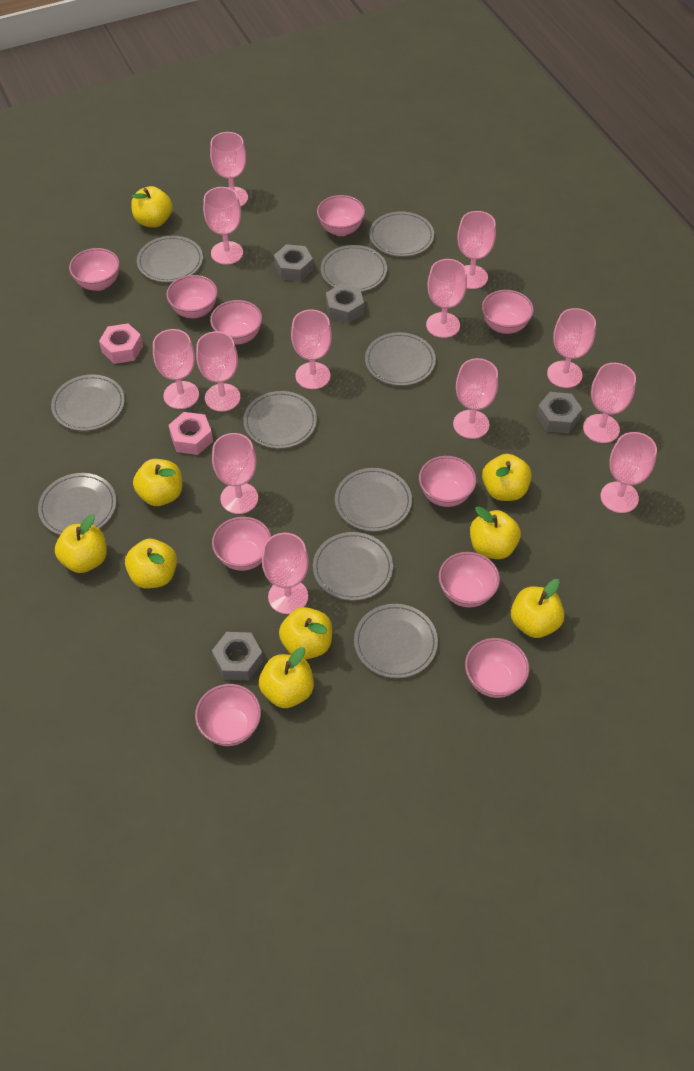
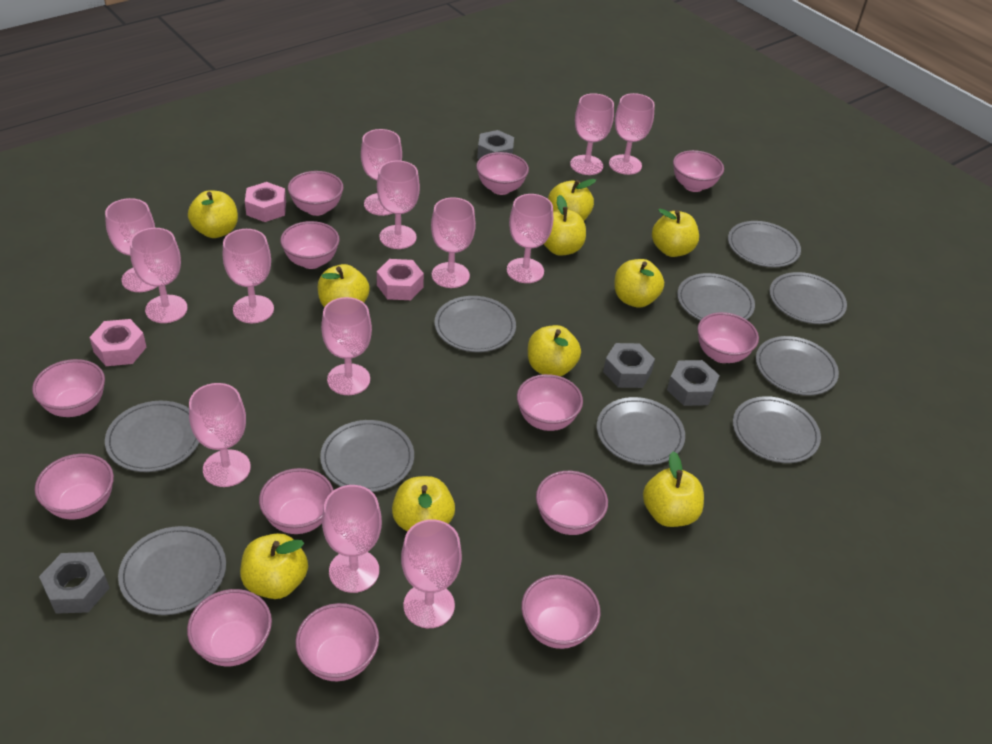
pink bowl: 10 -> 13
pink nut: 2 -> 3
yellow apple: 9 -> 10

